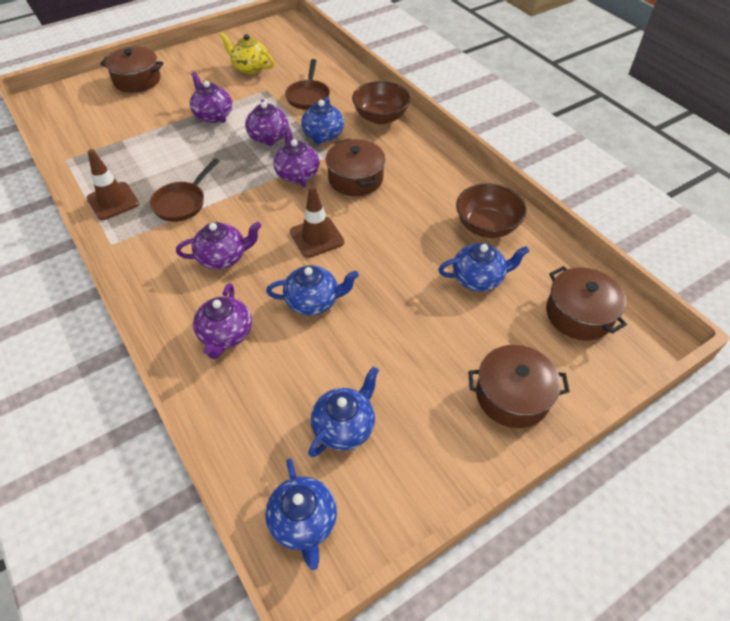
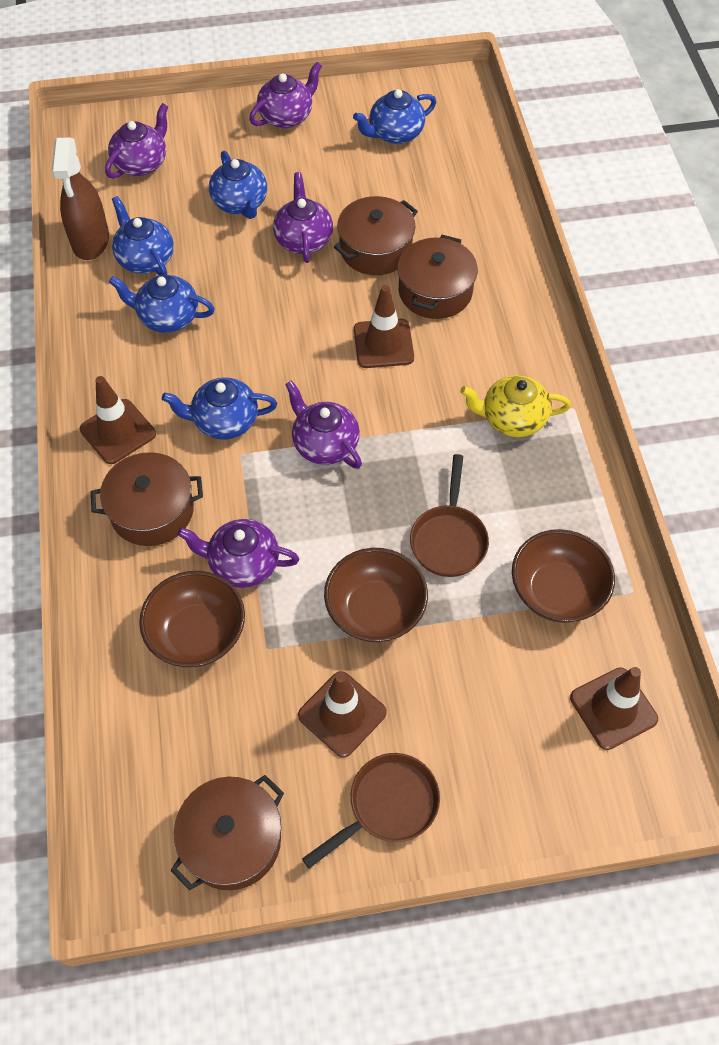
brown bowl: 2 -> 3
brown spray bottle: 0 -> 1
brown traffic cone: 2 -> 4

